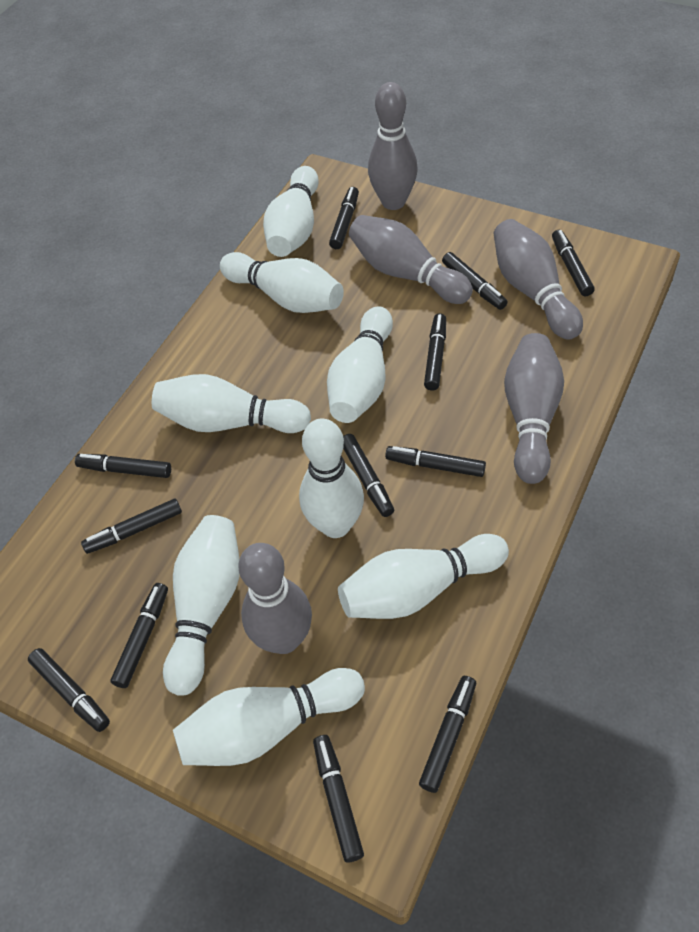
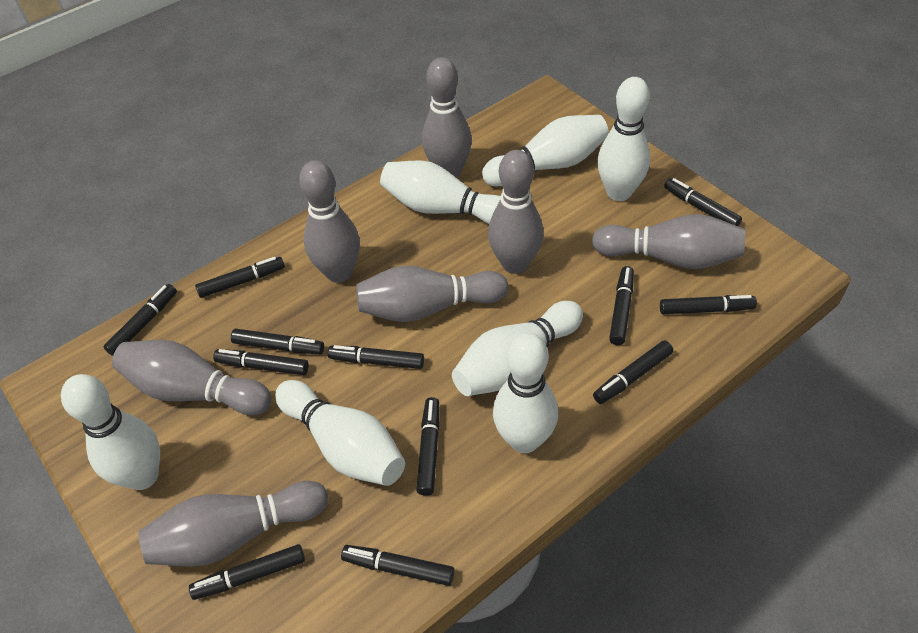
grey bowling pin: 5 -> 7
white bowling pin: 8 -> 7

